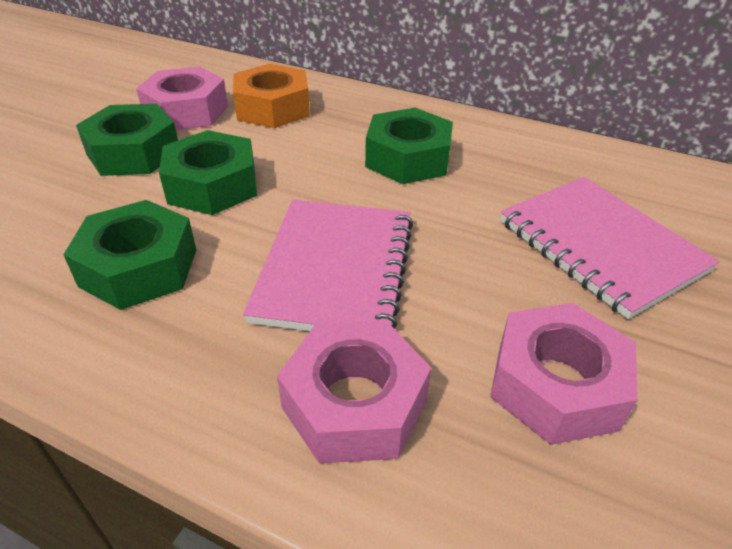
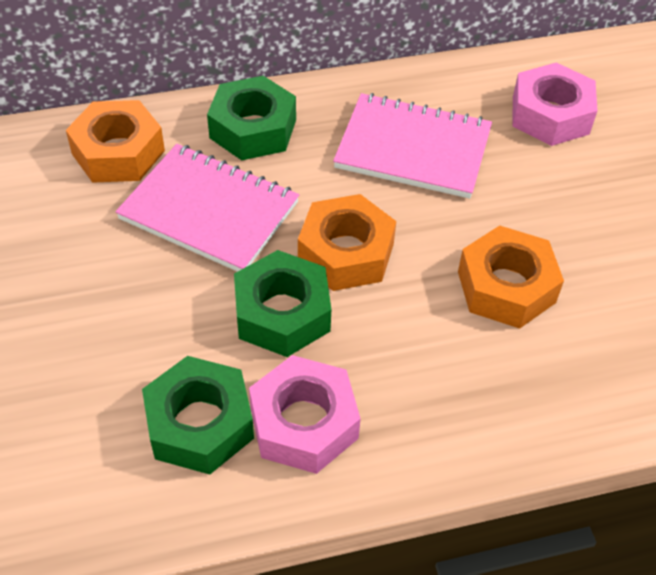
green nut: 4 -> 3
orange nut: 1 -> 3
pink nut: 3 -> 2

